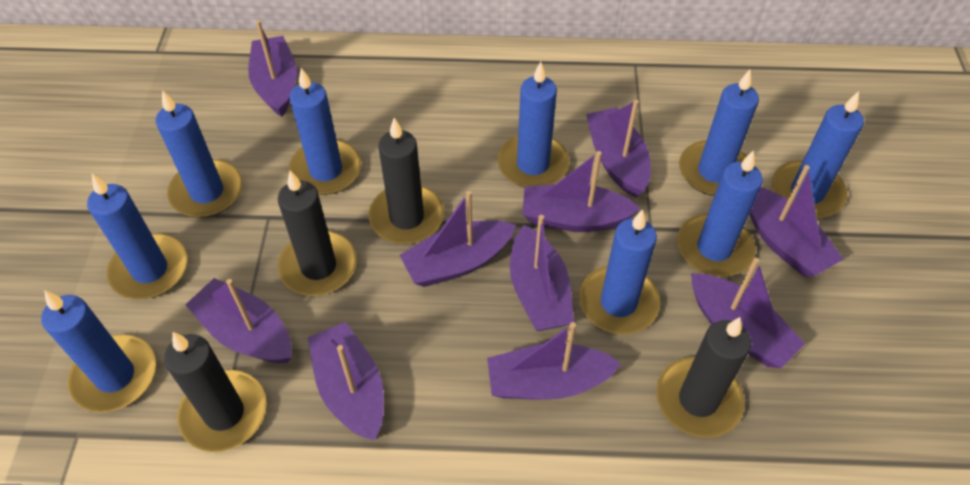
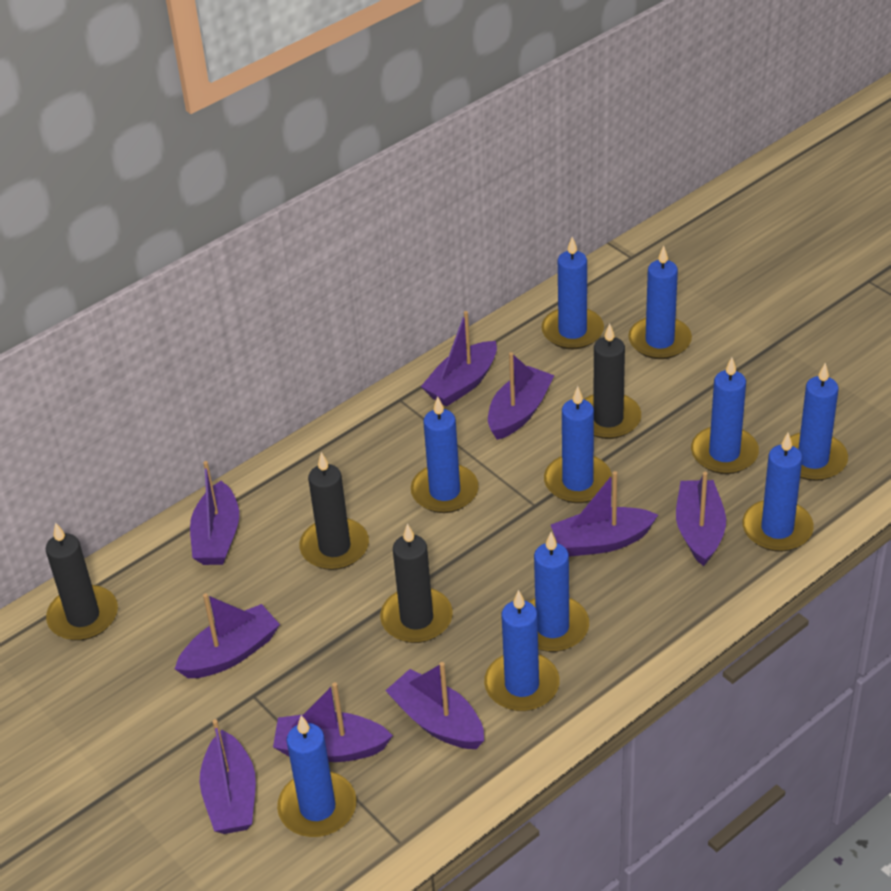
blue candle: 9 -> 10
purple boat: 10 -> 9

